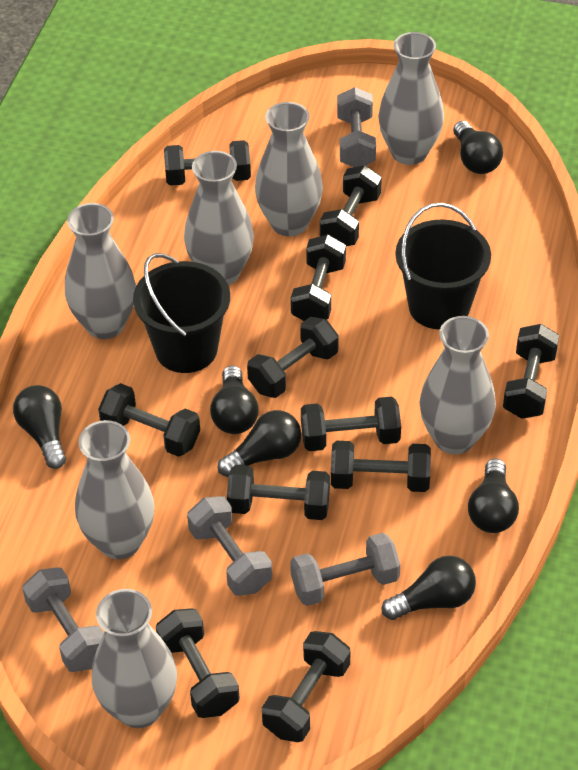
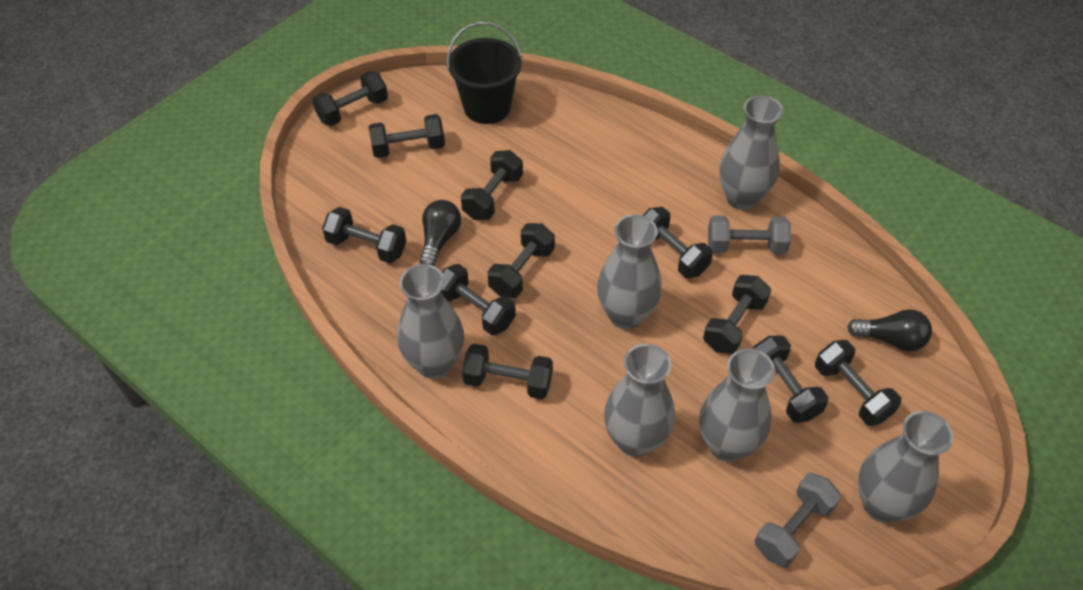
black bucket: 2 -> 1
black light bulb: 6 -> 2
grey dumbbell: 4 -> 2
grey vase: 7 -> 6

